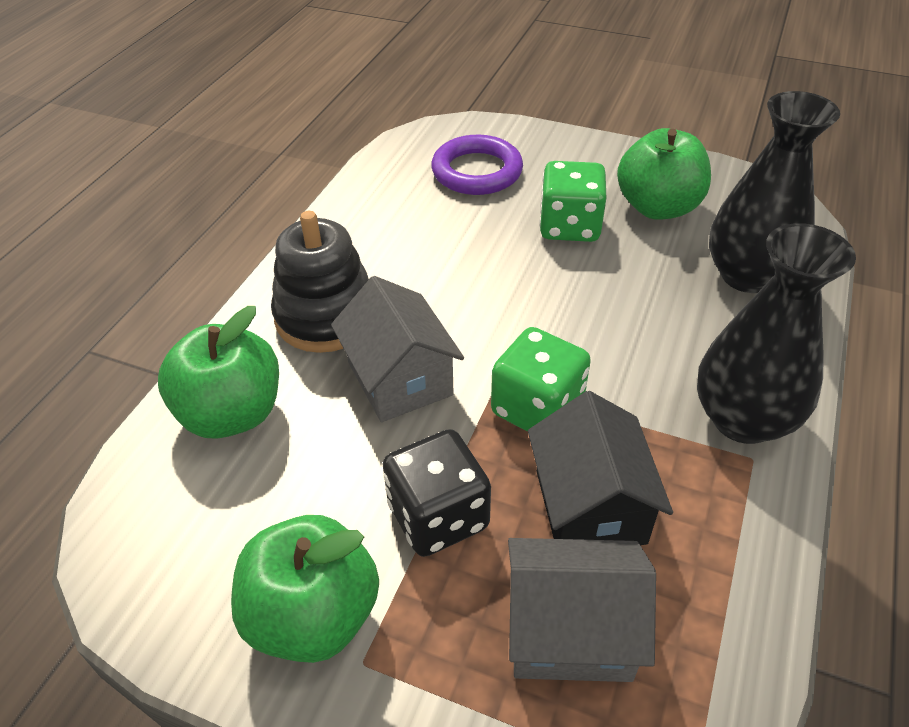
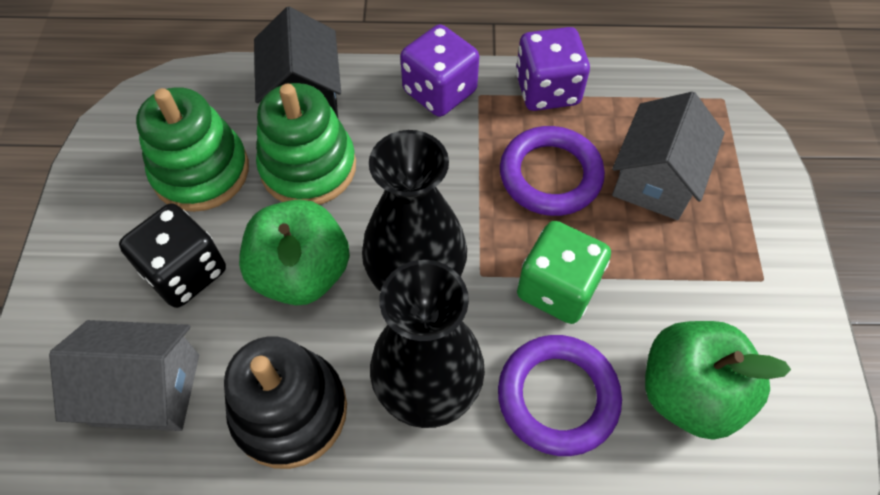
green apple: 3 -> 2
green dice: 2 -> 1
green stacking toy: 0 -> 2
purple dice: 0 -> 2
purple ring: 1 -> 2

